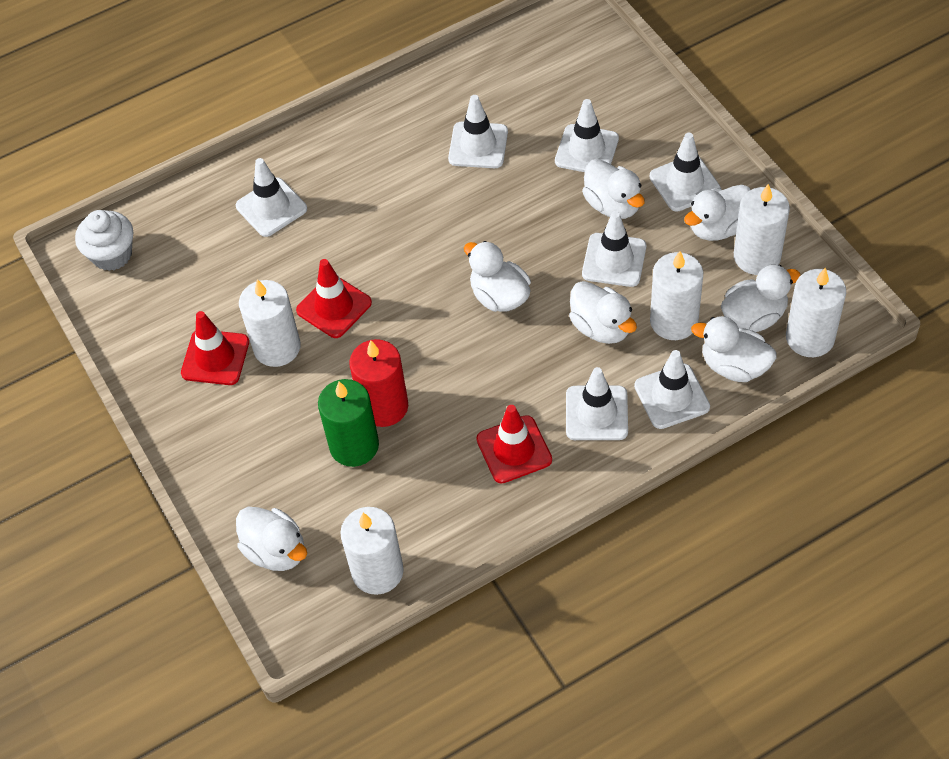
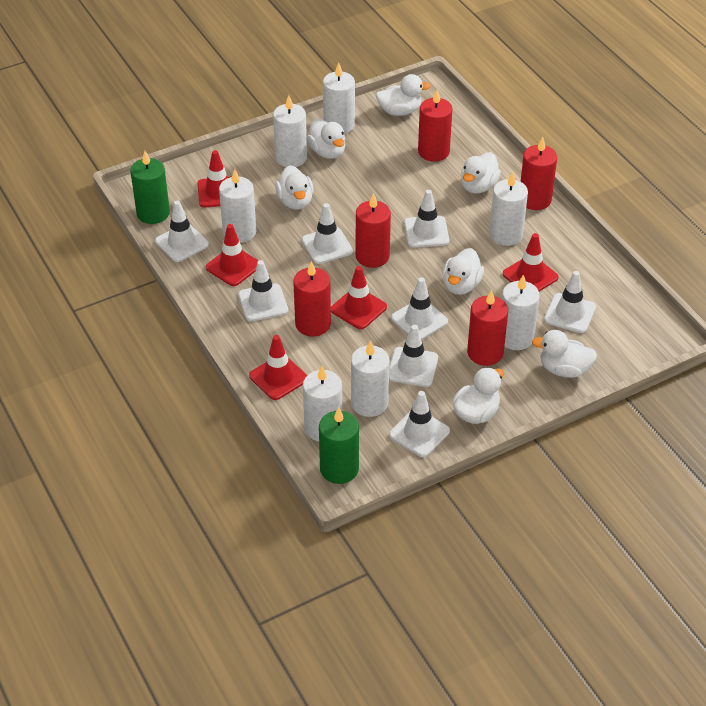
green candle: 1 -> 2
red candle: 1 -> 5
red traffic cone: 3 -> 5
white candle: 5 -> 7
white cupcake: 1 -> 0
white traffic cone: 7 -> 8

